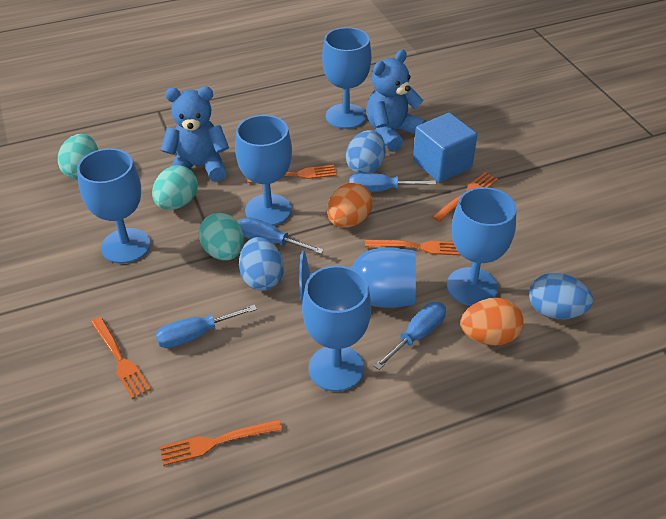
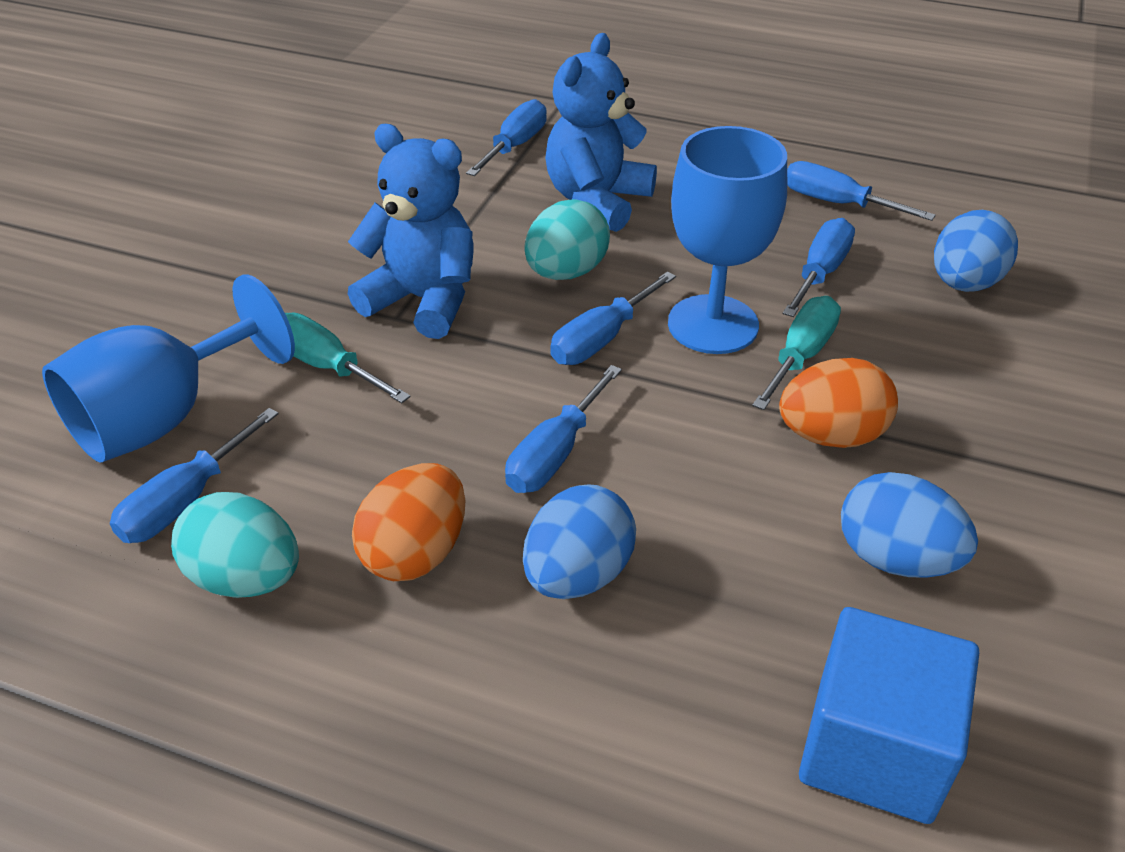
blue goblet: 6 -> 2
blue screwdriver: 4 -> 6
orange fork: 5 -> 0
turquoise egg: 3 -> 2
turquoise screwdriver: 0 -> 2

